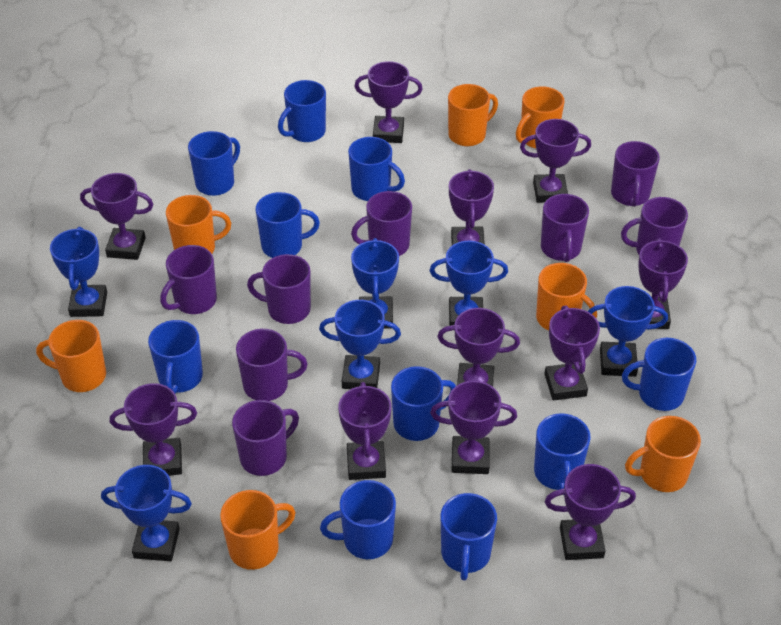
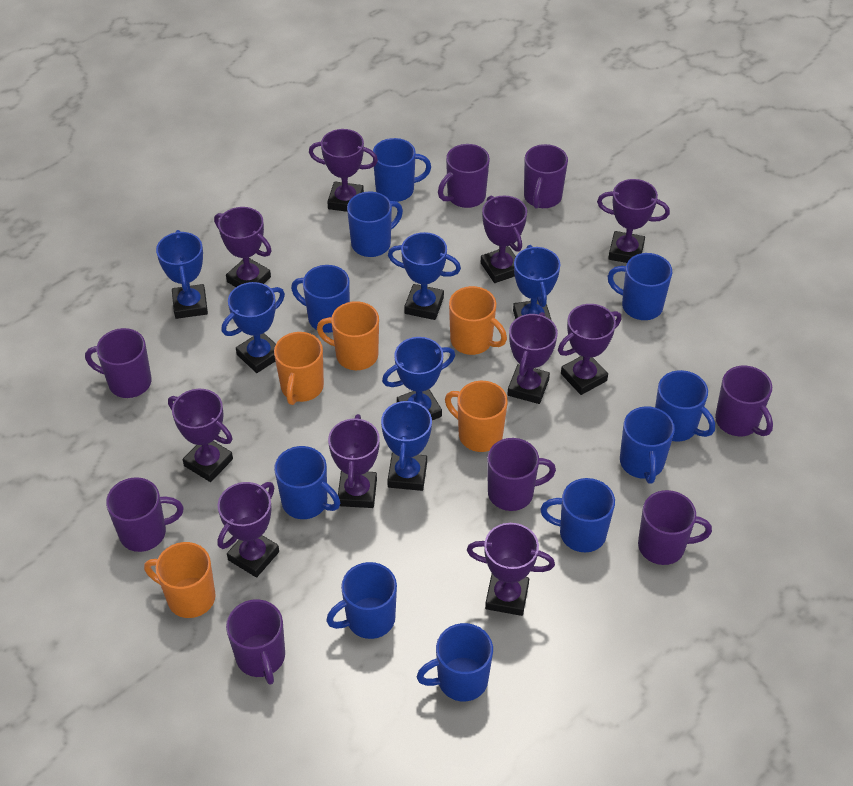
orange mug: 7 -> 5
purple trophy: 11 -> 10

